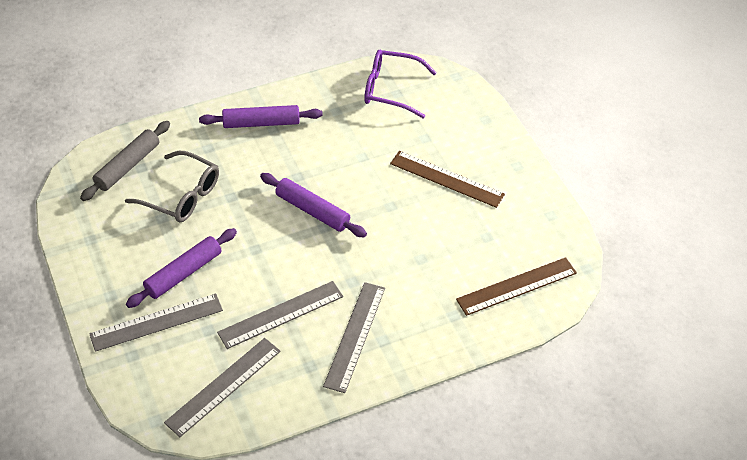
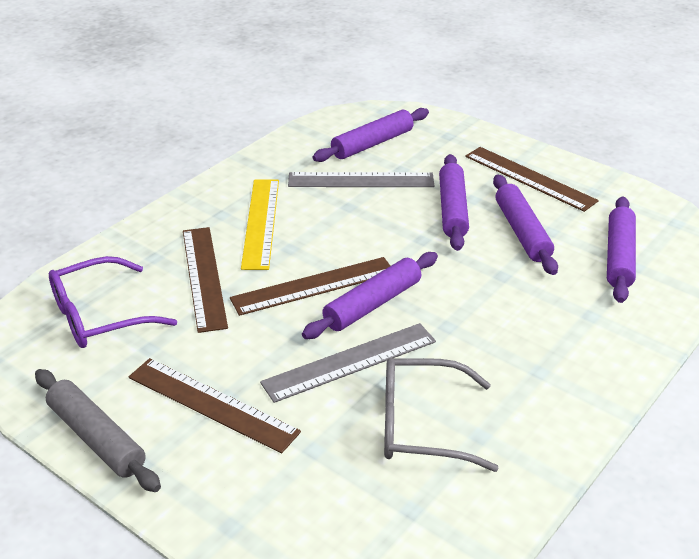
brown ruler: 2 -> 4
grey ruler: 4 -> 2
purple rolling pin: 3 -> 5
yellow ruler: 0 -> 1

